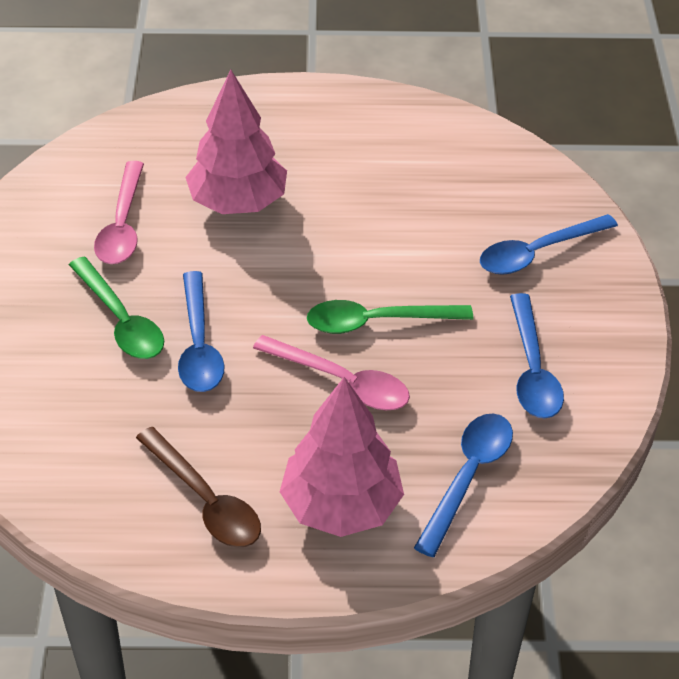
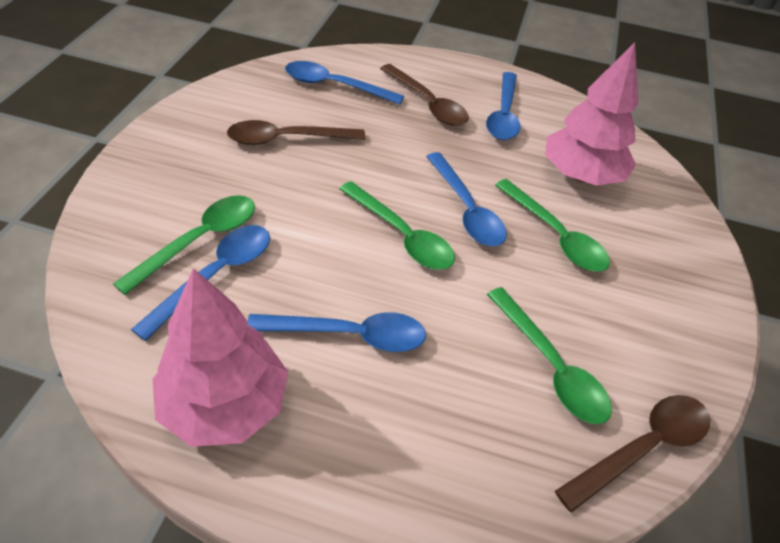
blue spoon: 4 -> 5
brown spoon: 1 -> 3
green spoon: 2 -> 4
pink spoon: 2 -> 0

